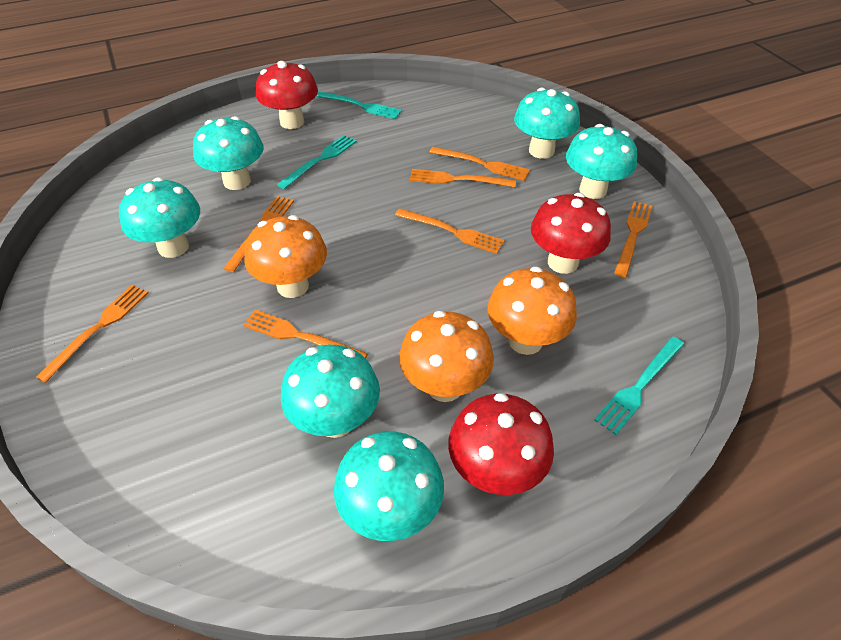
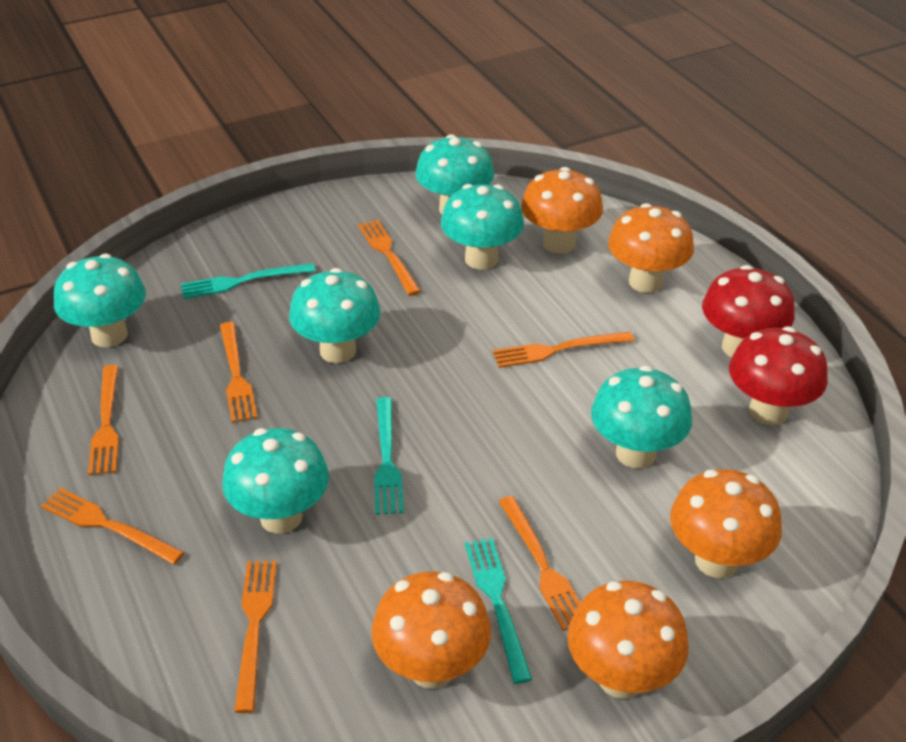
orange mushroom: 3 -> 5
red mushroom: 3 -> 2

